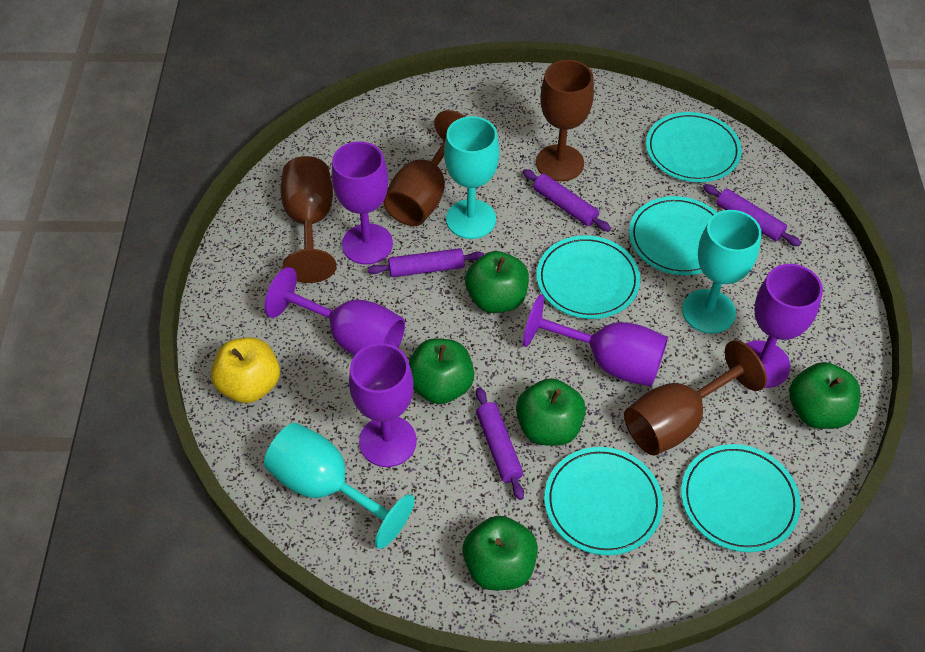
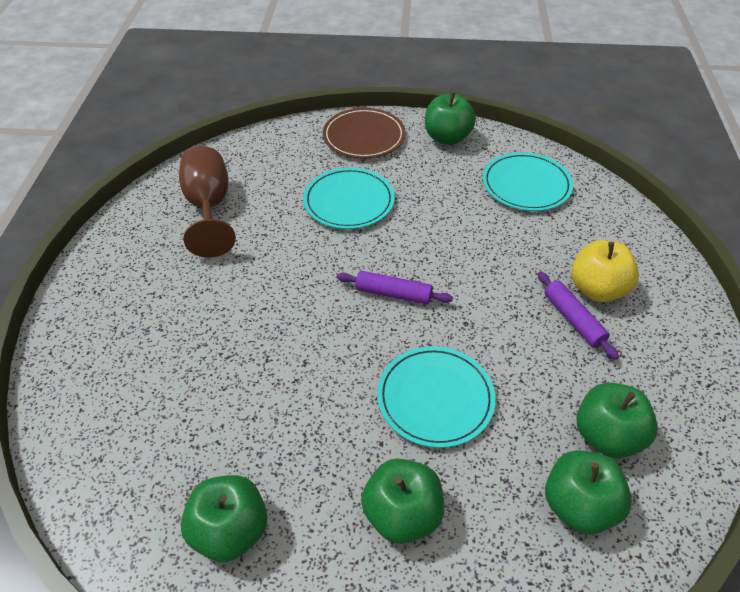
brown goblet: 4 -> 1
brown plate: 0 -> 1
purple goblet: 5 -> 0
purple rolling pin: 4 -> 2
turquoise goblet: 3 -> 0
turquoise plate: 5 -> 3

